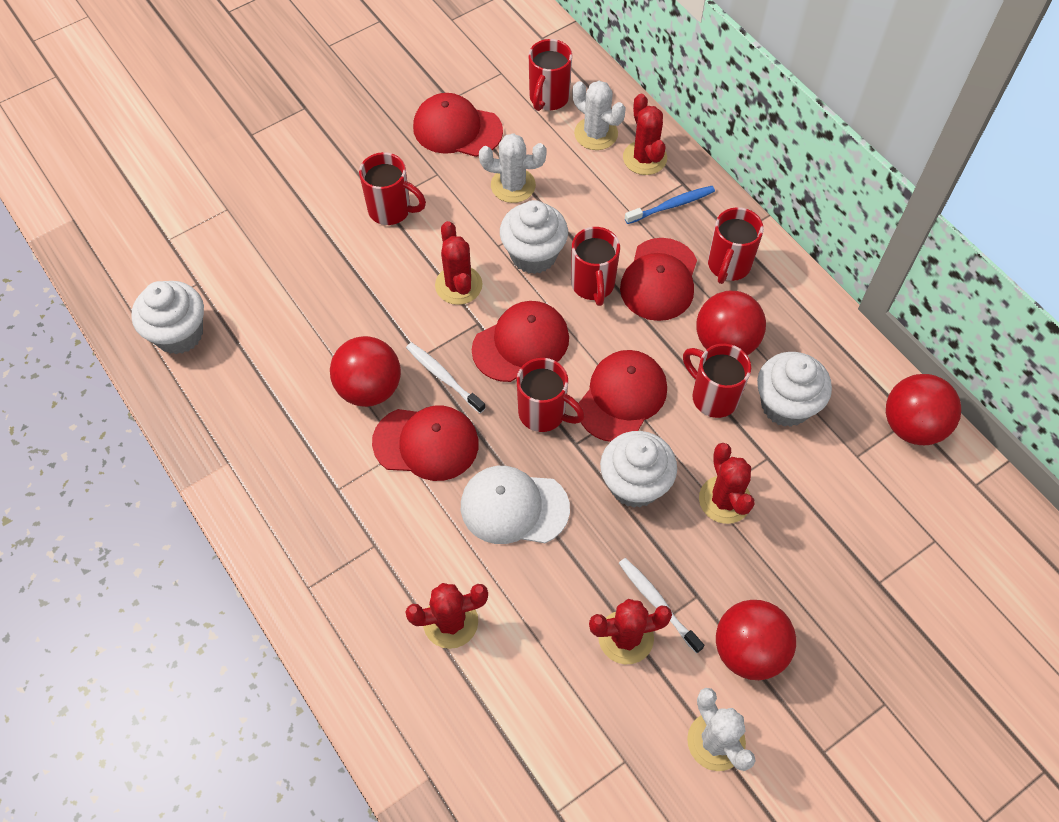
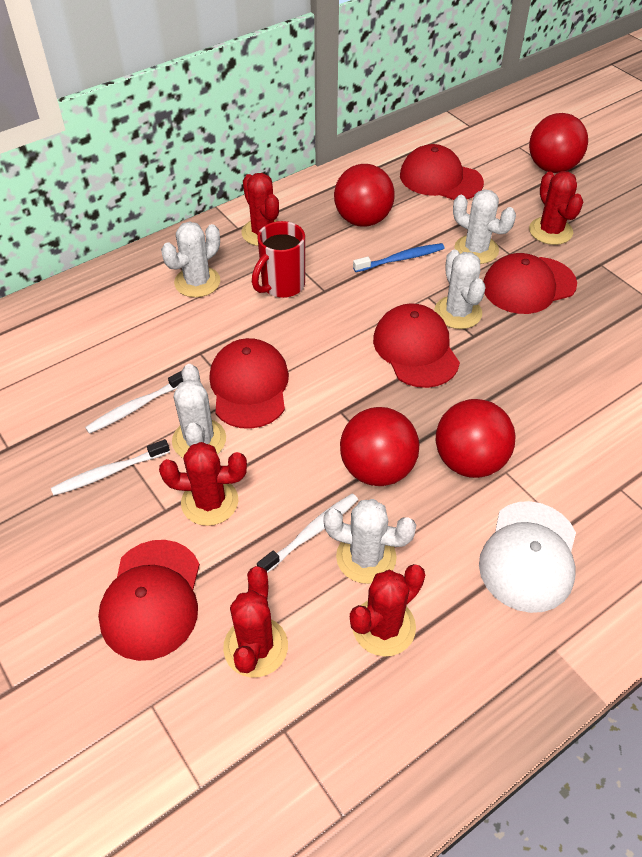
red mug: 6 -> 1
white cactus: 3 -> 5
white cupcake: 4 -> 0
white toothbrush: 2 -> 3

